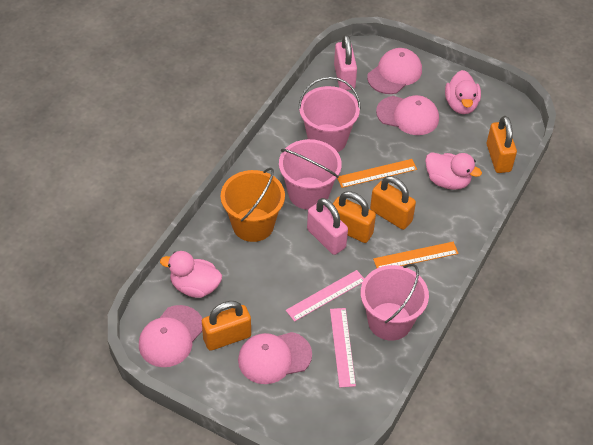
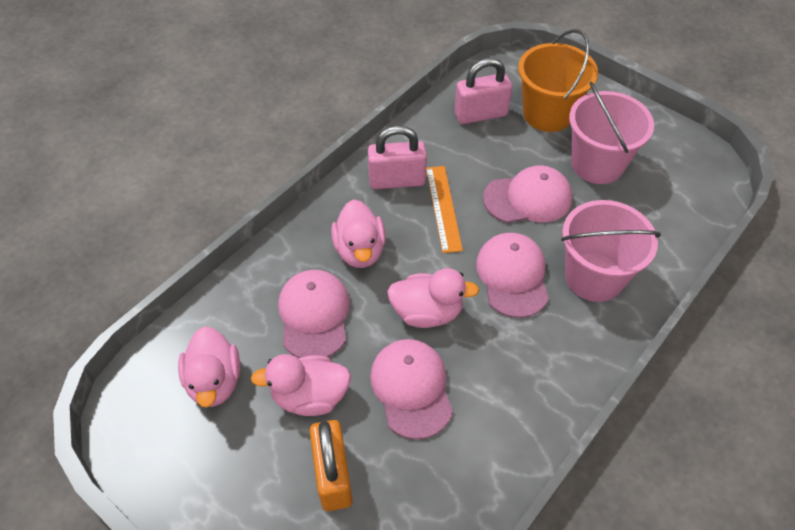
orange padlock: 4 -> 1
orange ruler: 2 -> 1
pink bucket: 3 -> 2
pink duck: 3 -> 4
pink ruler: 2 -> 0

